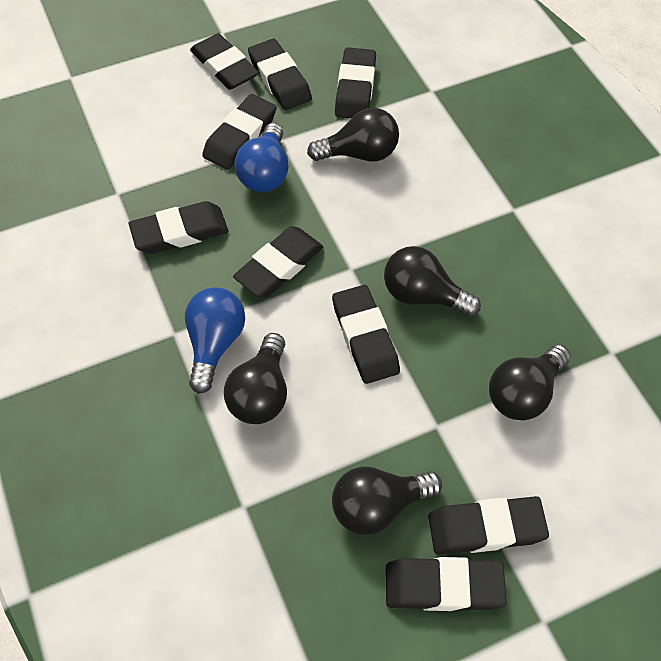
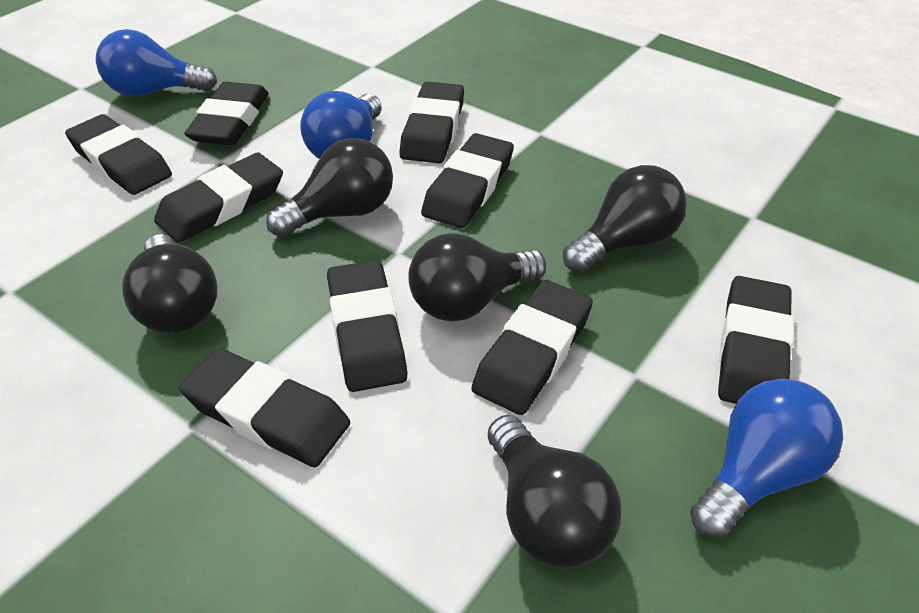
blue light bulb: 2 -> 3

